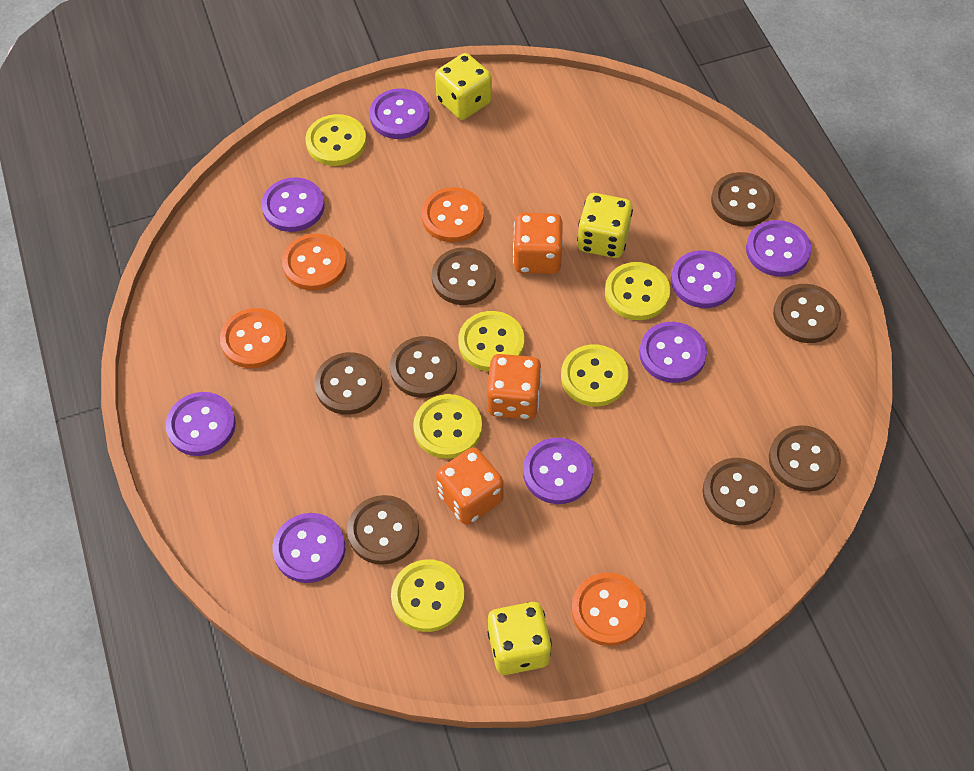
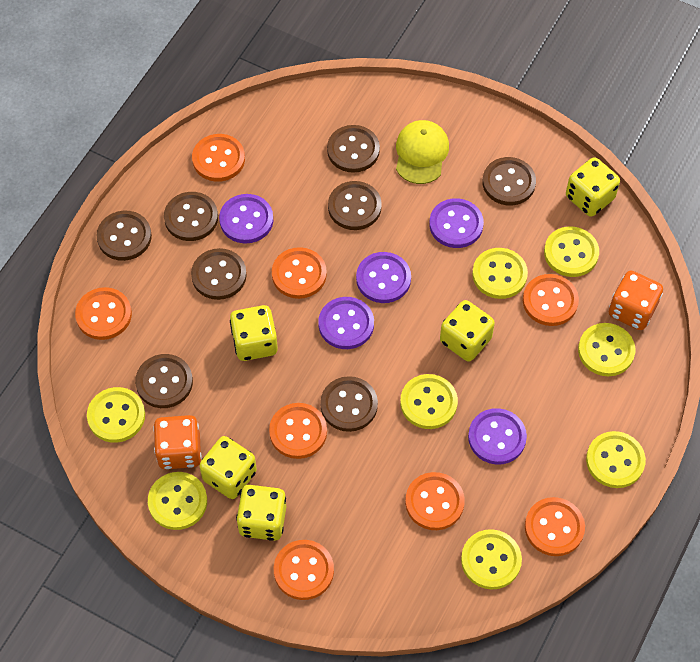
orange button: 4 -> 8
orange dice: 3 -> 2
purple button: 8 -> 5
yellow button: 6 -> 8
yellow cap: 0 -> 1
yellow dice: 3 -> 5

